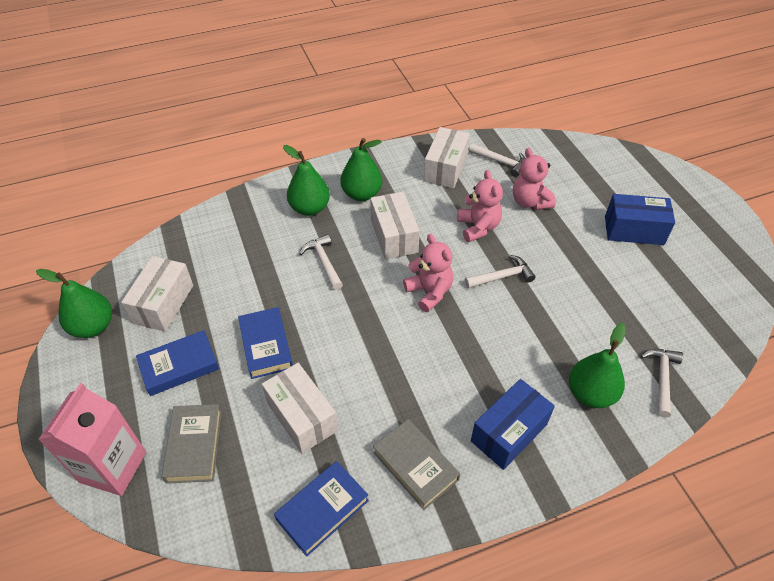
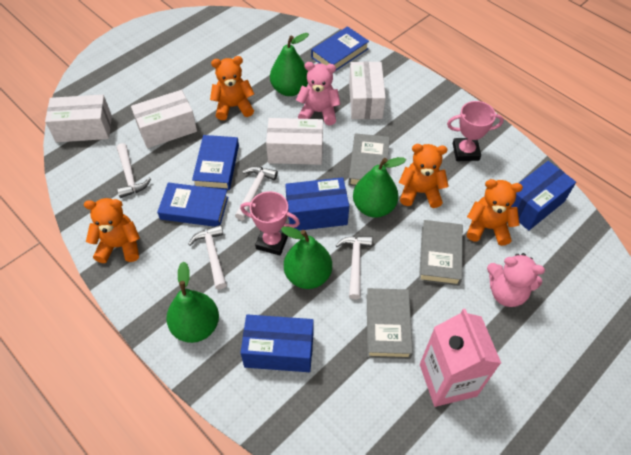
blue box: 2 -> 3
grey book: 2 -> 3
orange teddy bear: 0 -> 4
pink teddy bear: 3 -> 2
pink trophy: 0 -> 2

